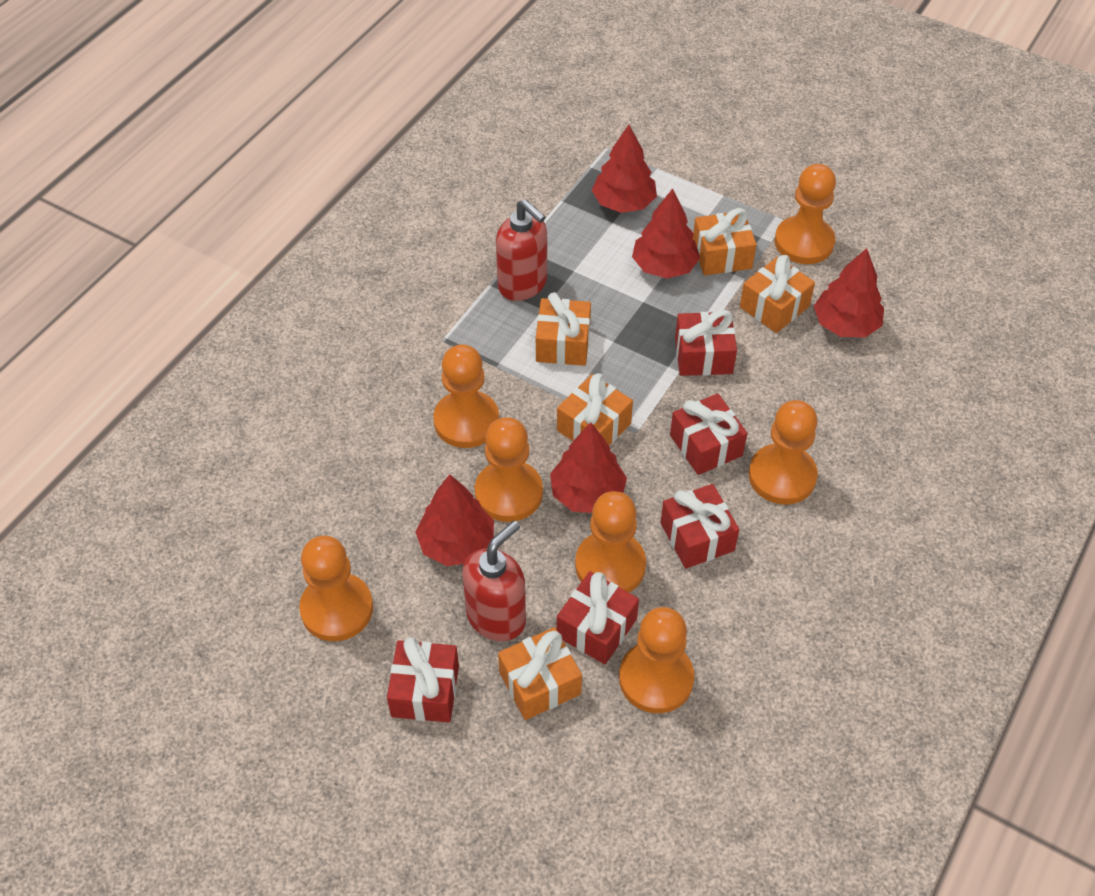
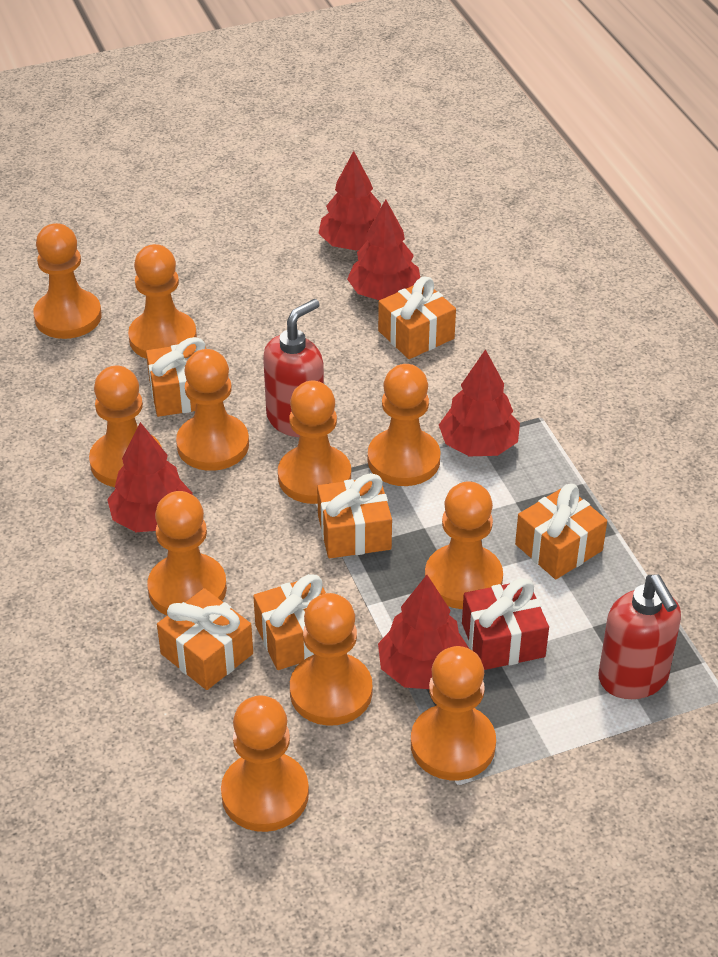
orange gift: 5 -> 6
orange pawn: 7 -> 11
red gift: 5 -> 1

